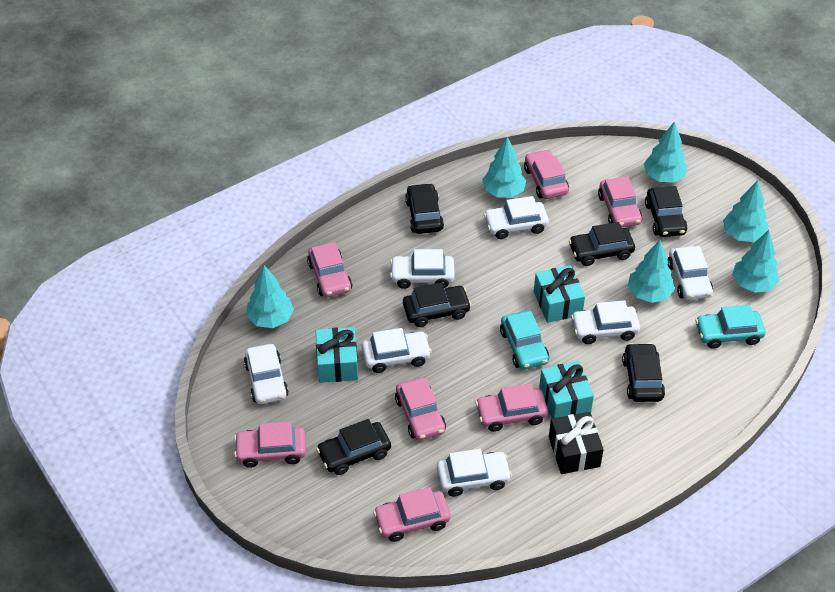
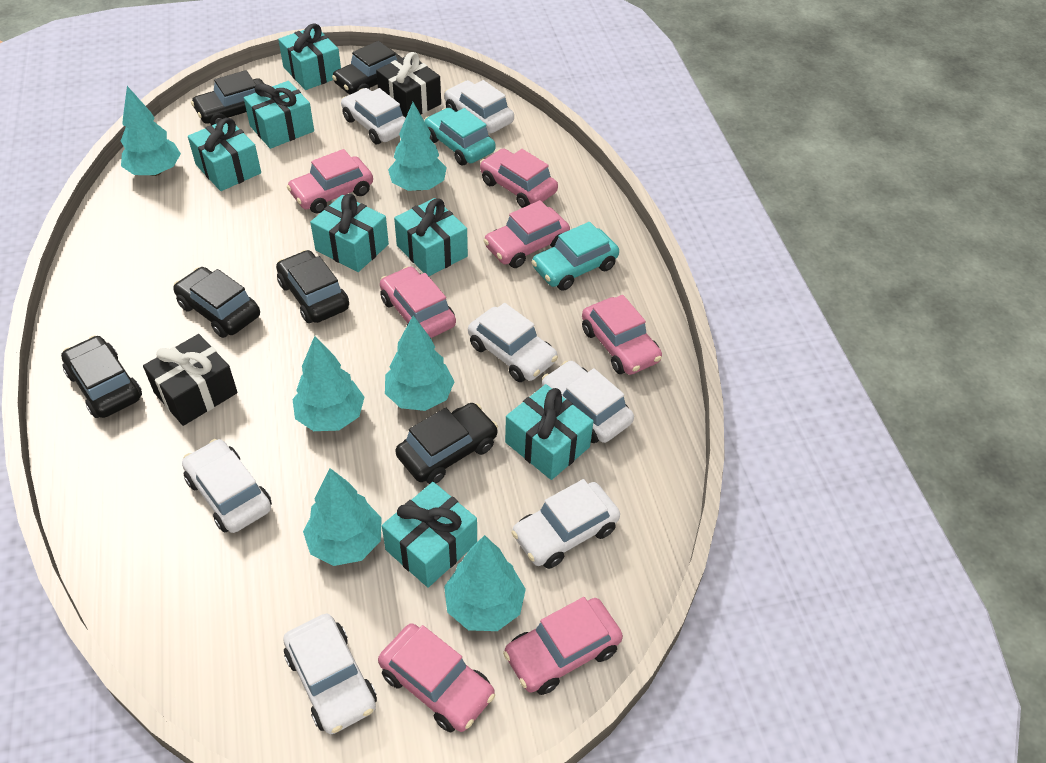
black gift: 1 -> 2
turquoise gift: 3 -> 7

